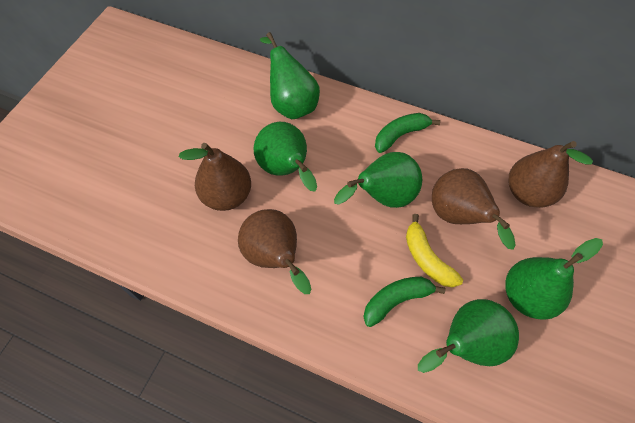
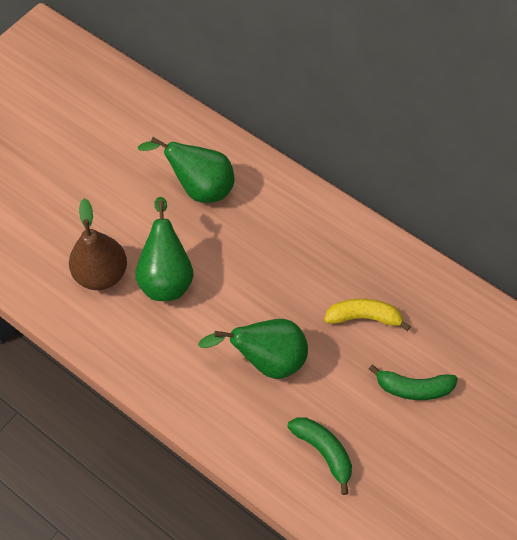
brown pear: 4 -> 1
green pear: 5 -> 3

